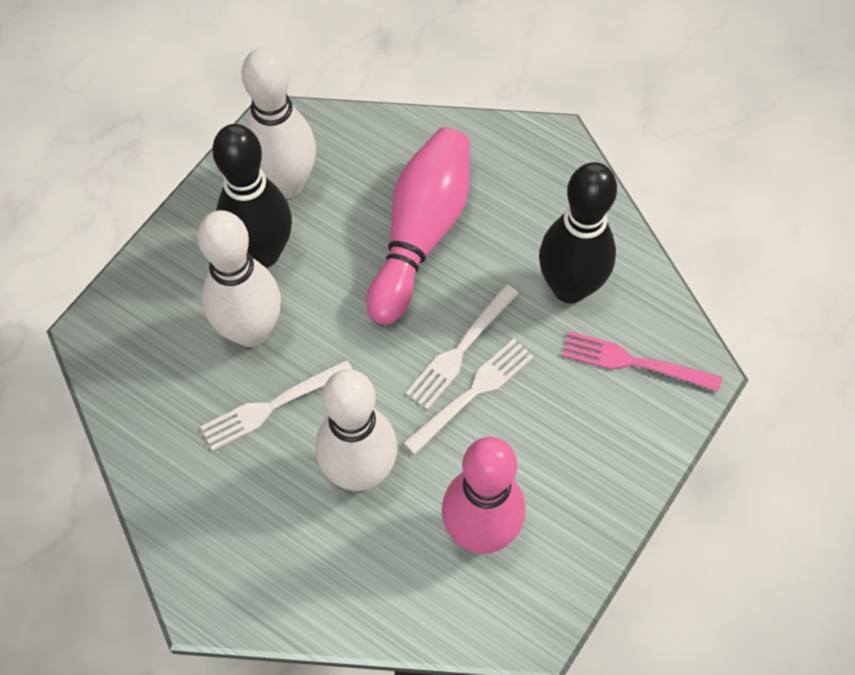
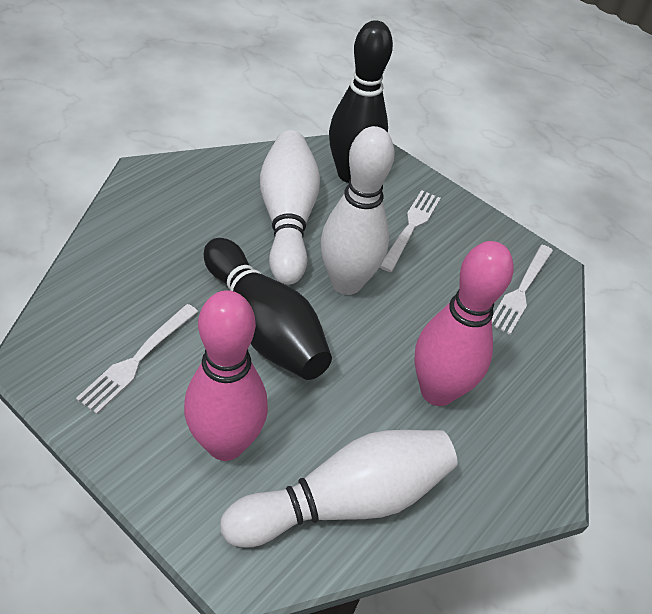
pink fork: 1 -> 0

